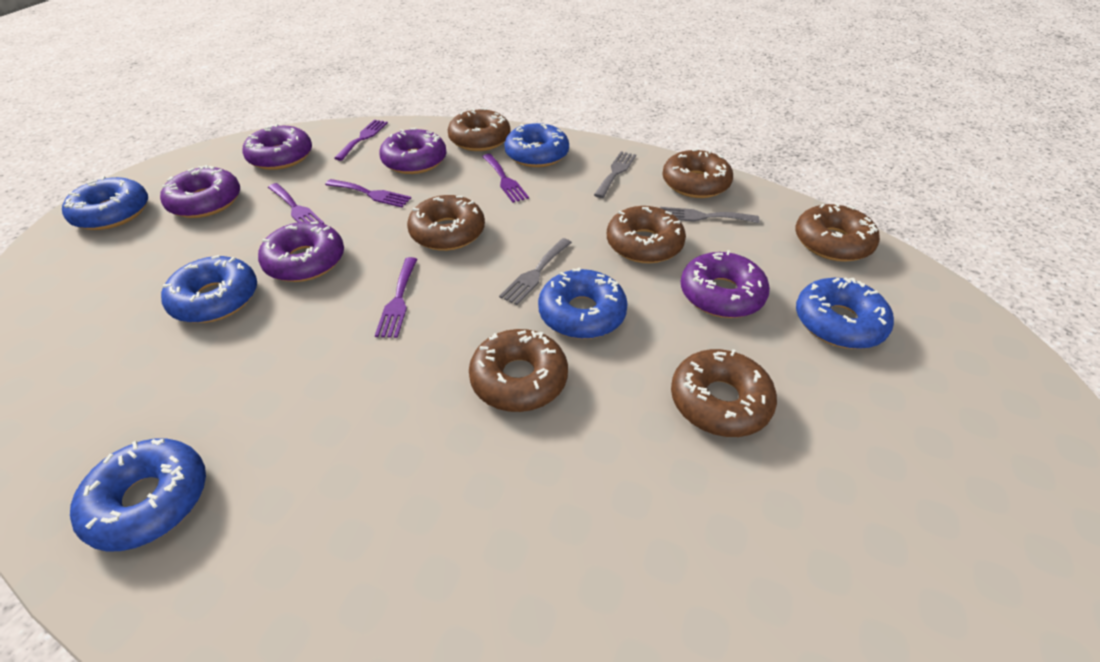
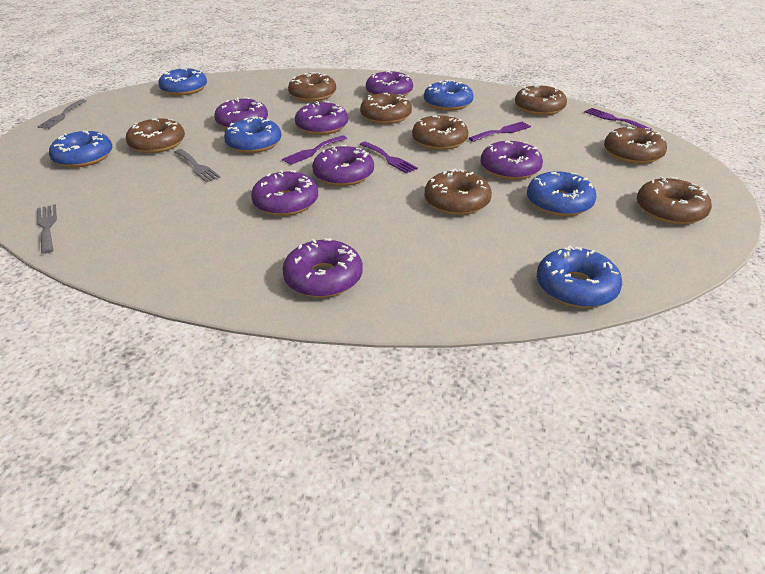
brown donut: 7 -> 8
purple donut: 5 -> 7
purple fork: 5 -> 4

